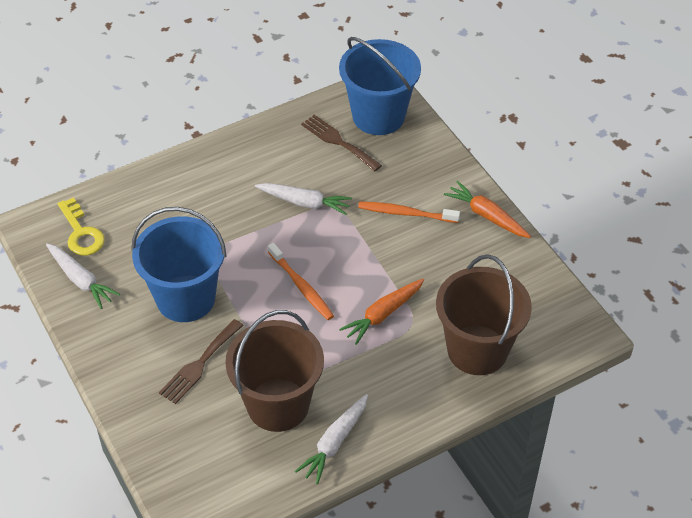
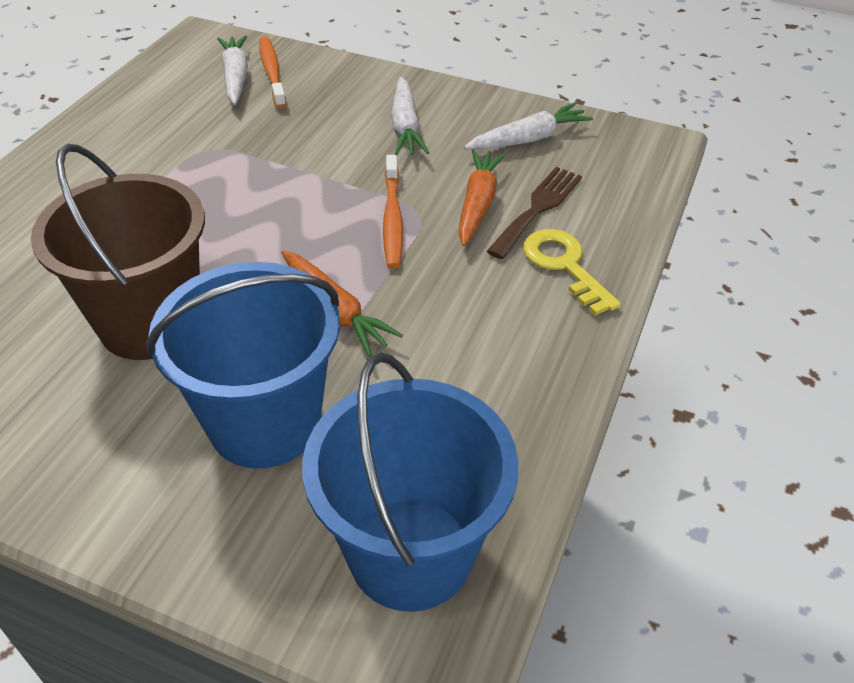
brown bucket: 2 -> 1
brown fork: 2 -> 1

